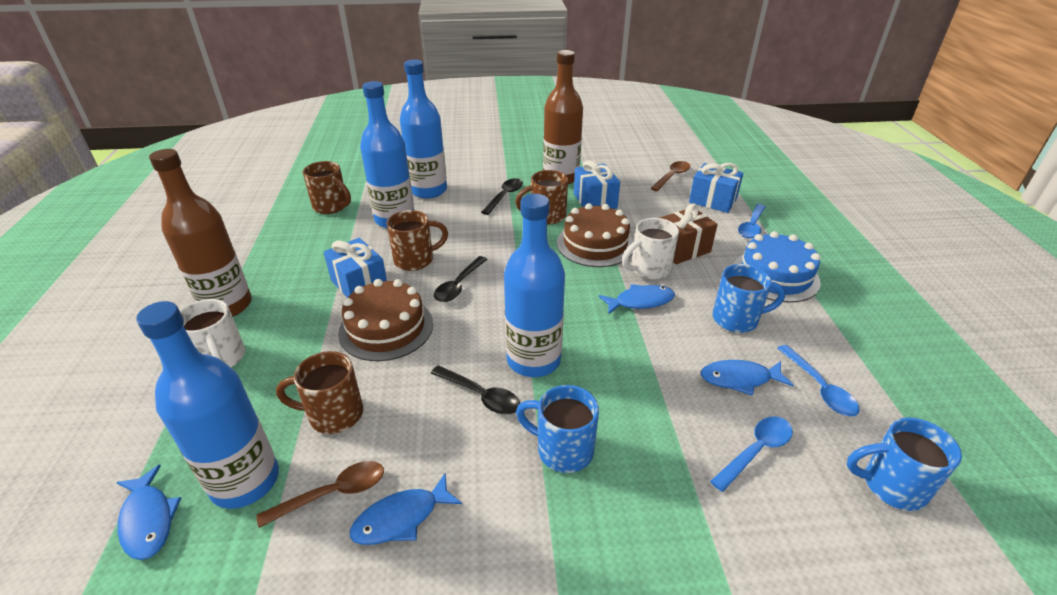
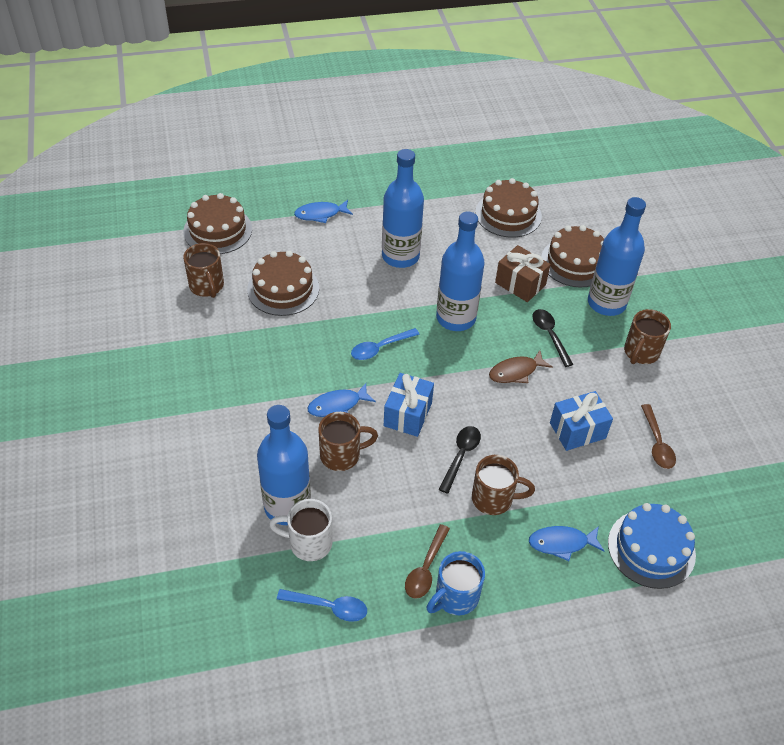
black spoon: 3 -> 2
blue fish: 4 -> 3
blue gift: 3 -> 2
blue mug: 3 -> 1
blue spoon: 3 -> 2
brown bottle: 2 -> 0
brown cake: 2 -> 4
brown fish: 0 -> 1
white mug: 2 -> 1

